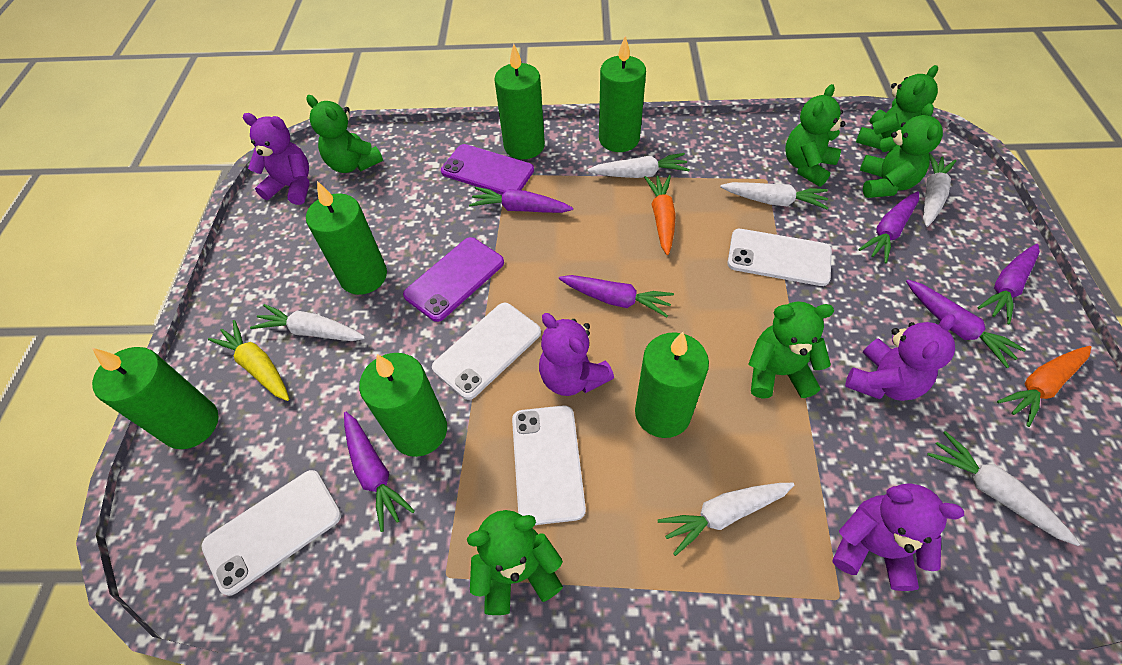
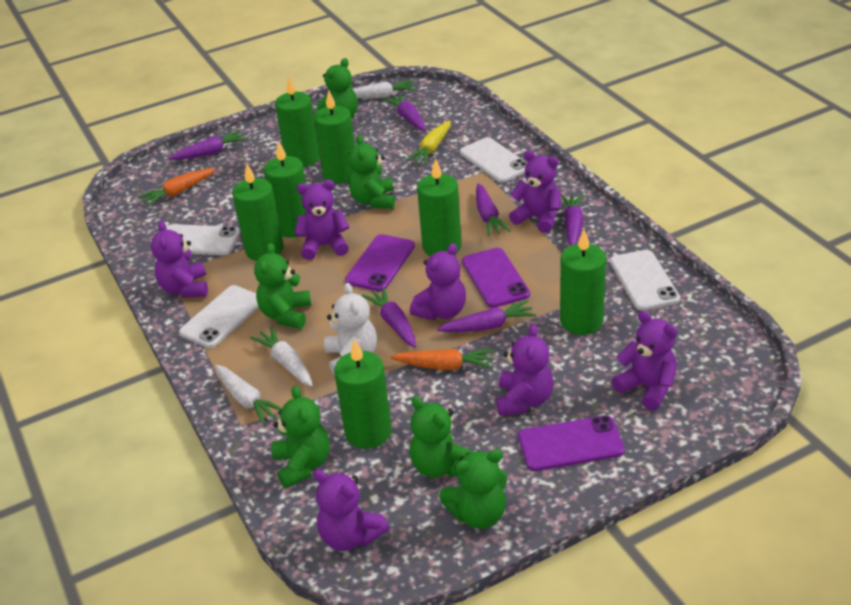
green candle: 6 -> 7
purple phone: 2 -> 3
purple teddy bear: 4 -> 7
white carrot: 6 -> 3
white teddy bear: 0 -> 1

